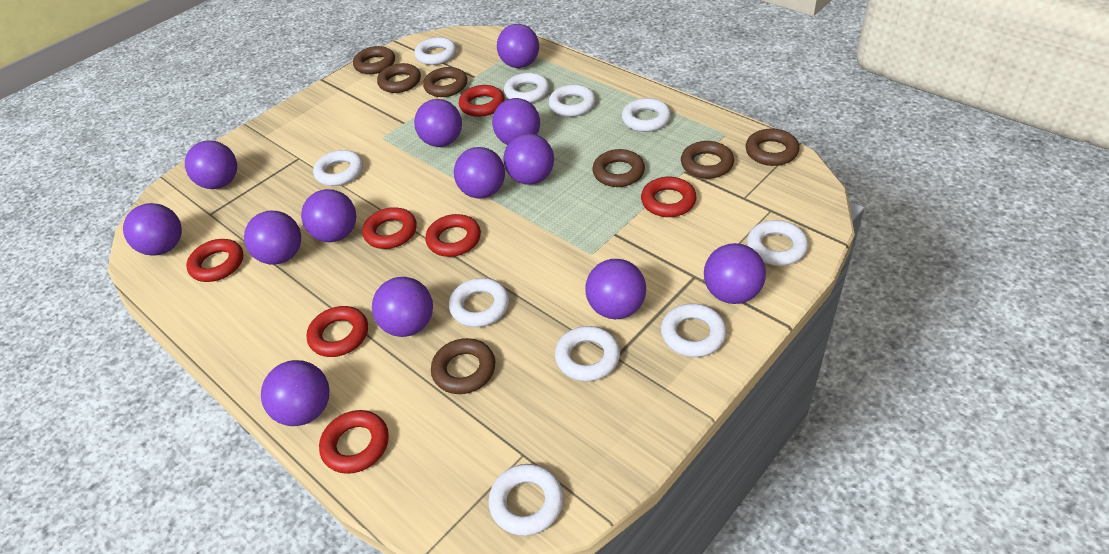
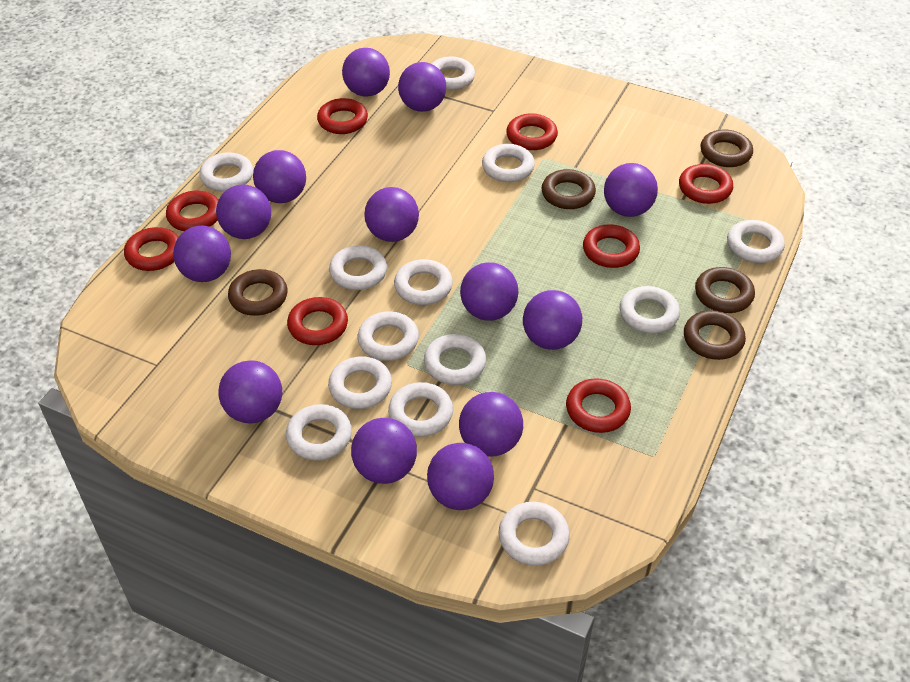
brown ring: 7 -> 5
red ring: 7 -> 8
white ring: 10 -> 13

